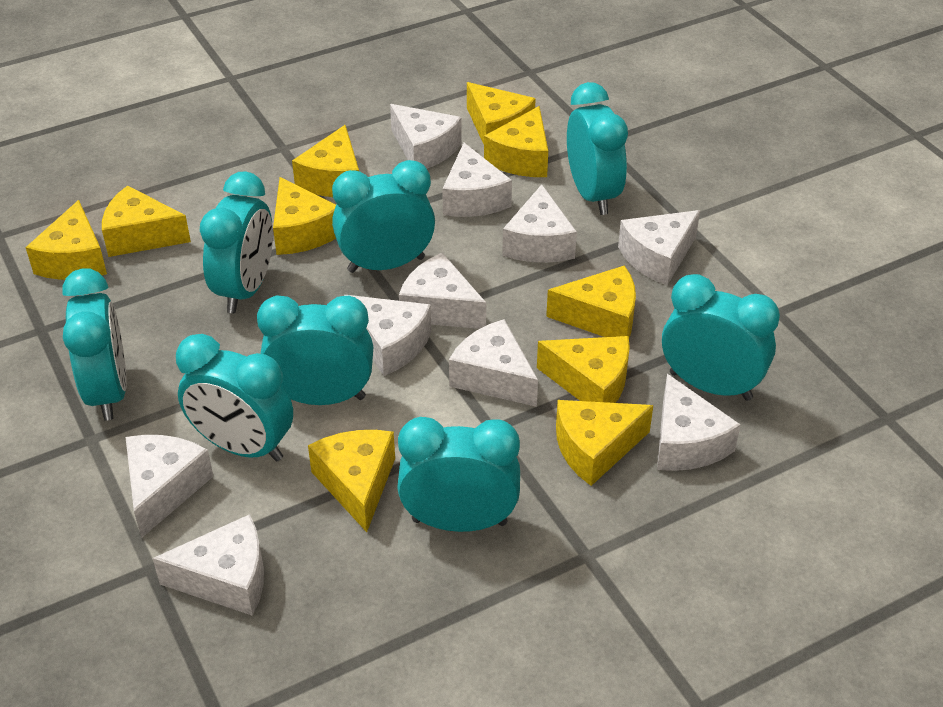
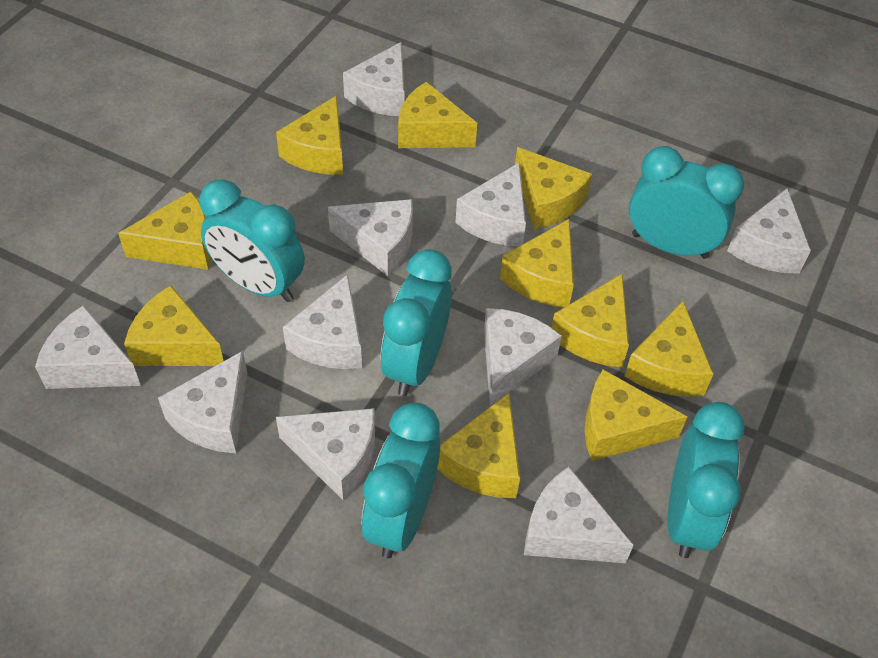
turquoise clock: 8 -> 5

